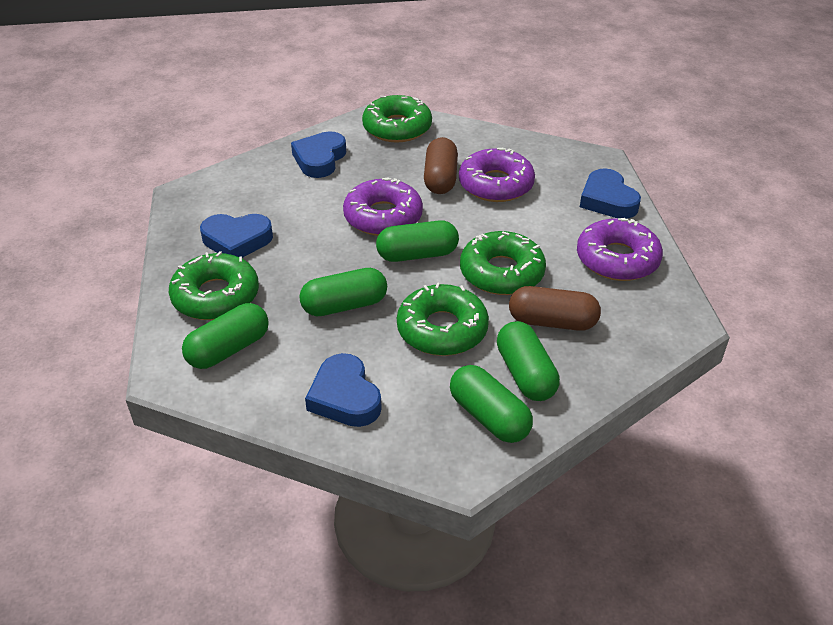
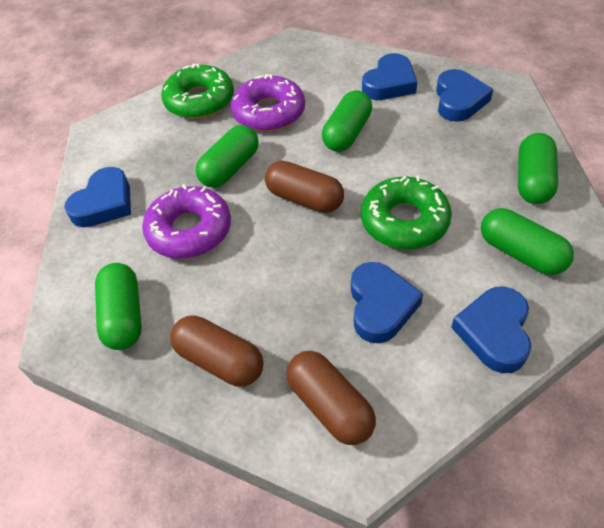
blue heart: 4 -> 5
brown capsule: 2 -> 3
green donut: 4 -> 2
purple donut: 3 -> 2

